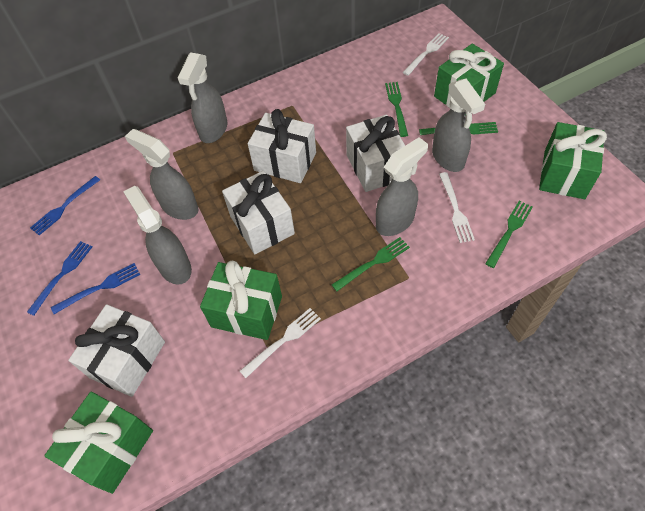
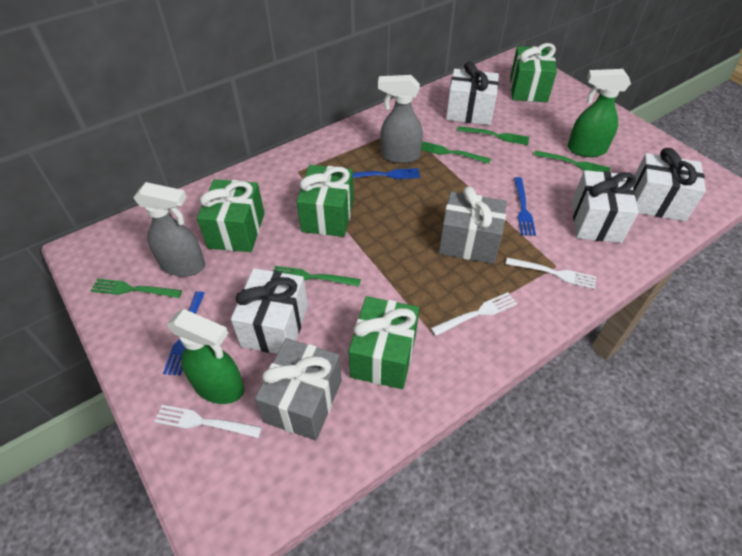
green fork: 4 -> 5
green spray bottle: 0 -> 2
grey gift: 0 -> 2
grey spray bottle: 5 -> 2

